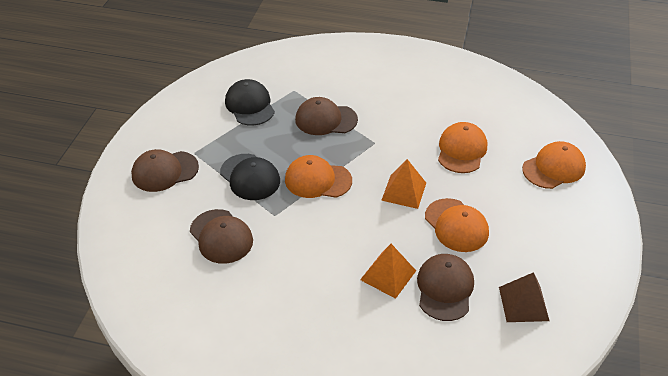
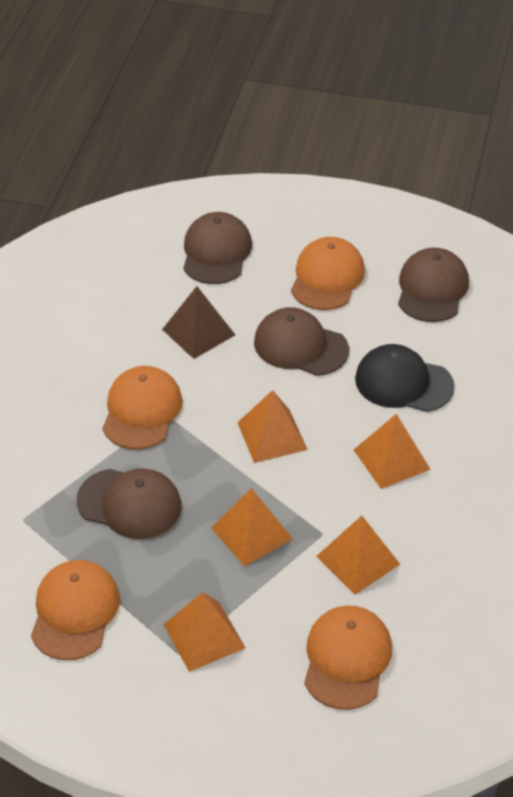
black cap: 2 -> 1
orange pyramid: 2 -> 5

